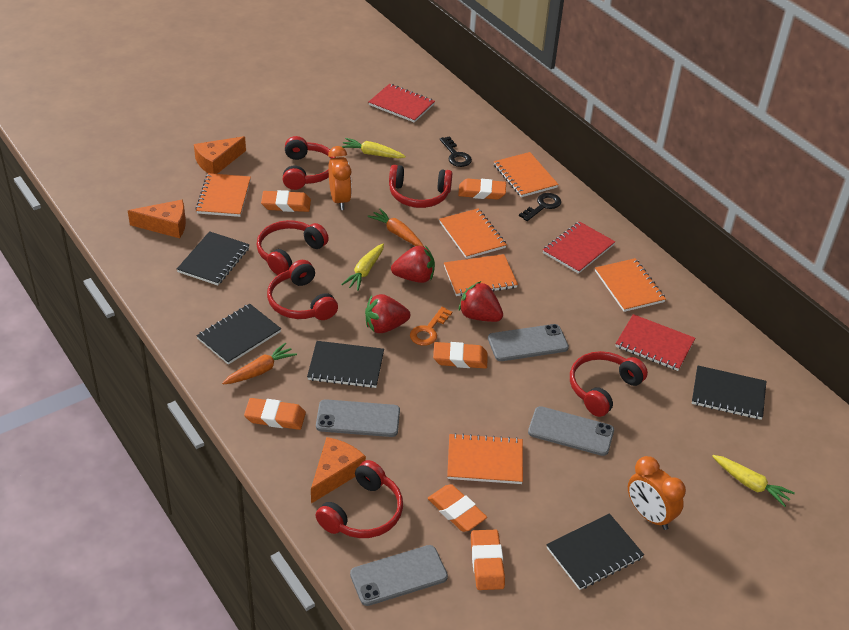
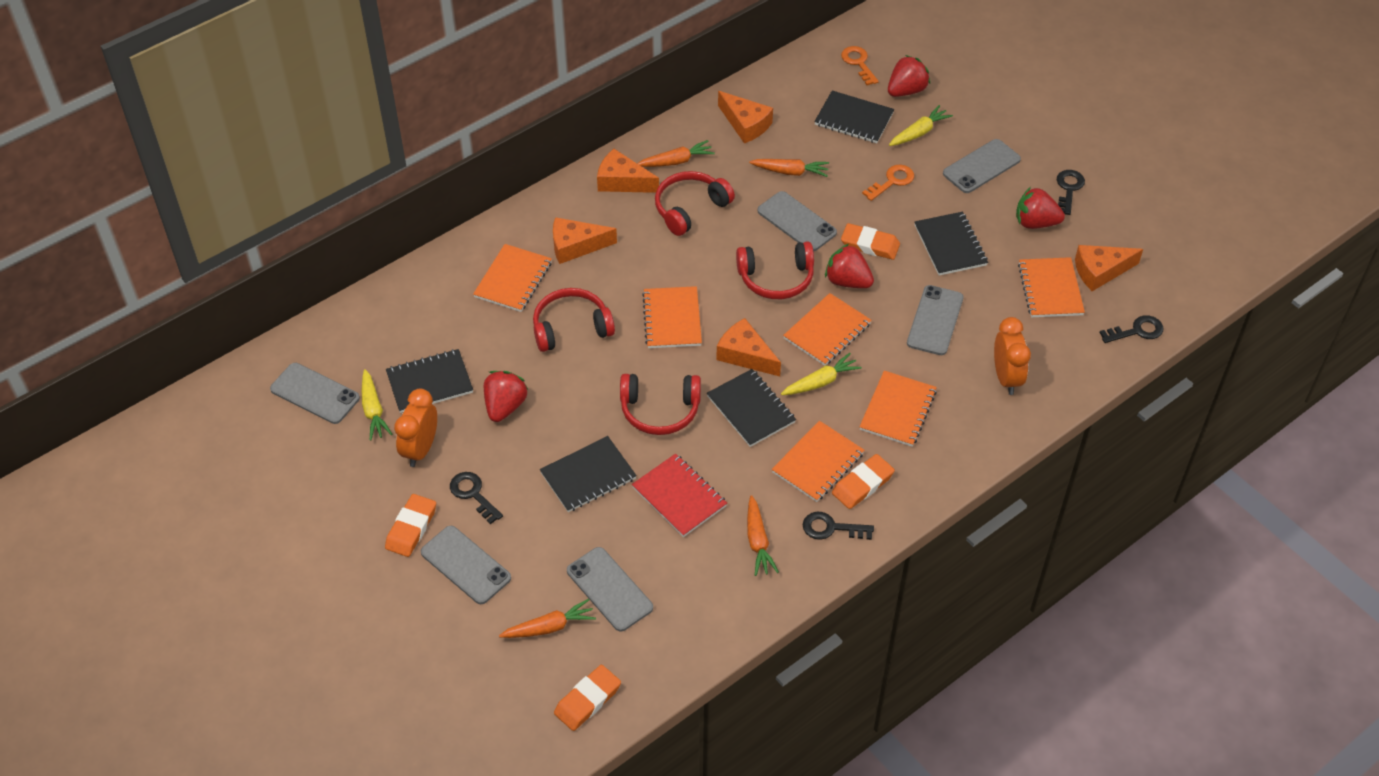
black key: 2 -> 4
grey phone: 4 -> 6
orange carrot: 2 -> 4
orange cheese: 3 -> 5
orange eraser: 6 -> 4
orange key: 1 -> 2
red headphones: 6 -> 4
red notebook: 3 -> 1
red strawberry: 3 -> 4

